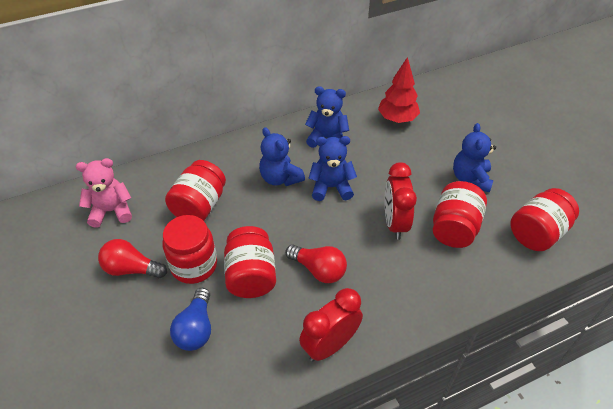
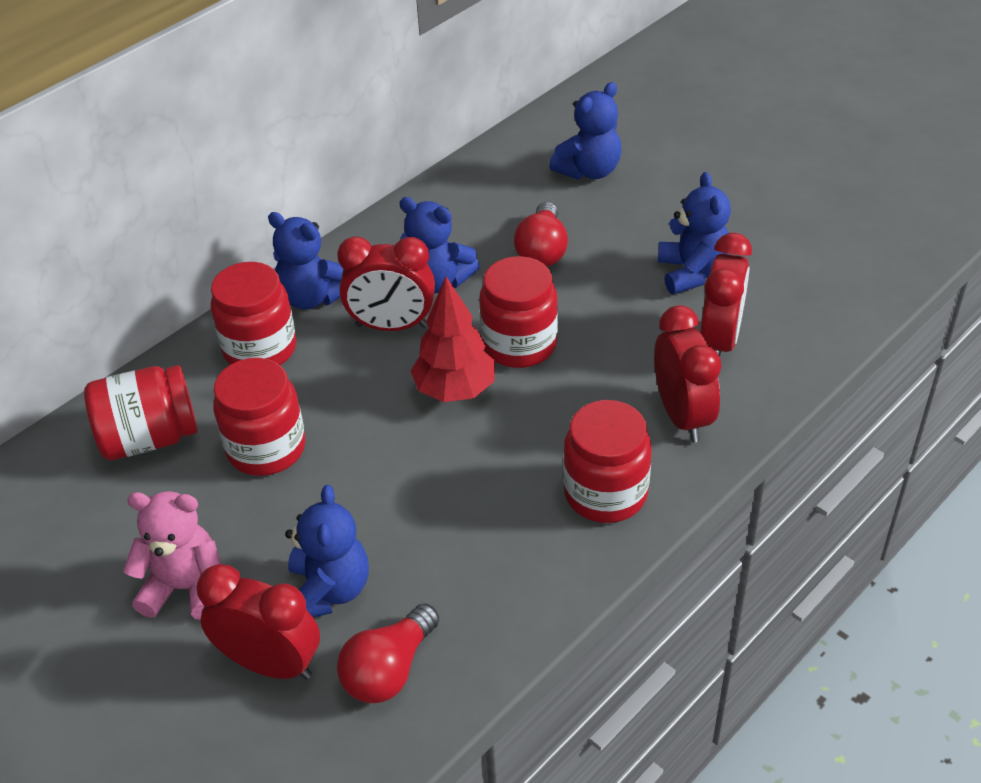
blue light bulb: 1 -> 0
blue teddy bear: 4 -> 5
red clock: 2 -> 4

